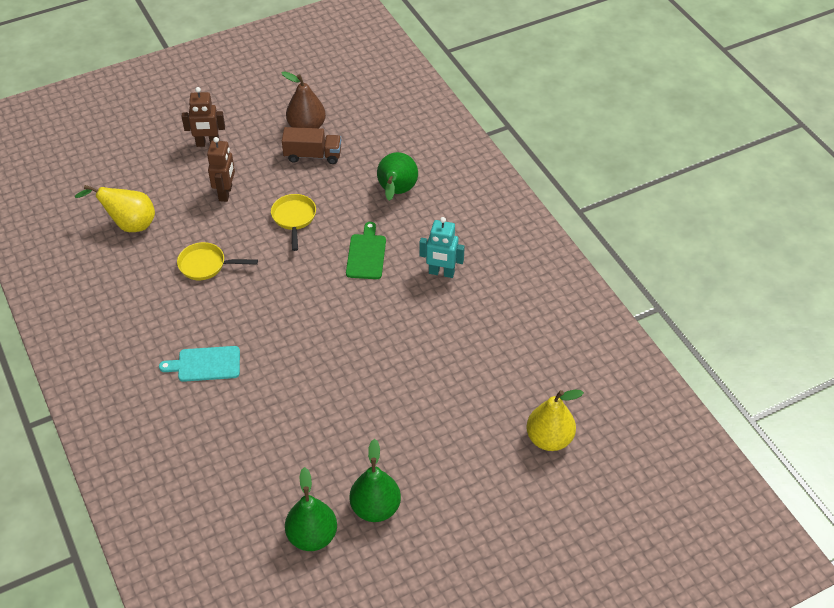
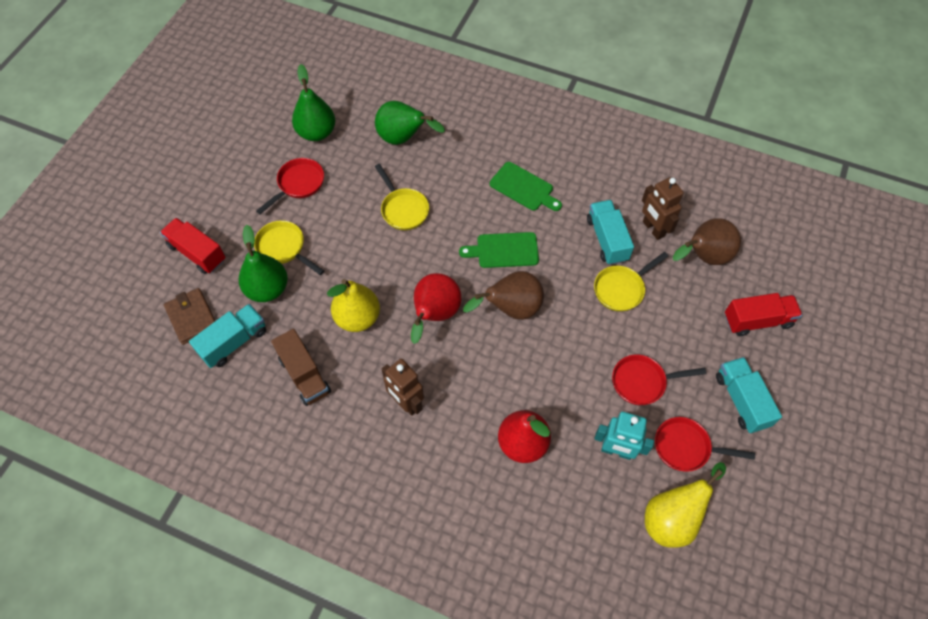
brown pear: 1 -> 2
brown wallet: 0 -> 1
green cutting board: 1 -> 2
red pan: 0 -> 3
red pear: 0 -> 2
red truck: 0 -> 2
turquoise cutting board: 1 -> 0
turquoise truck: 0 -> 3
yellow pan: 2 -> 3

